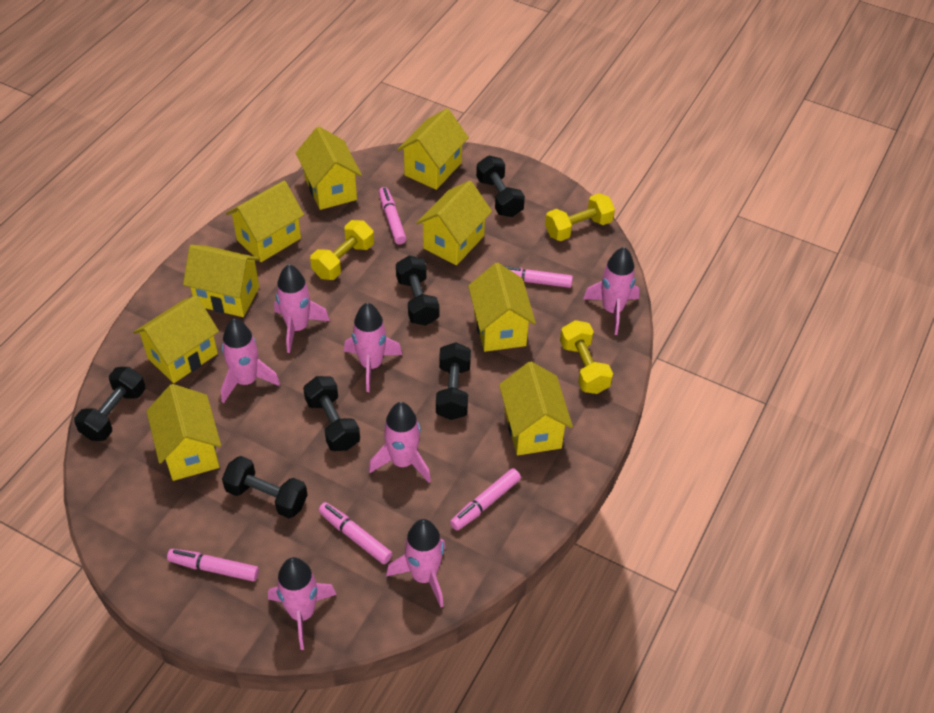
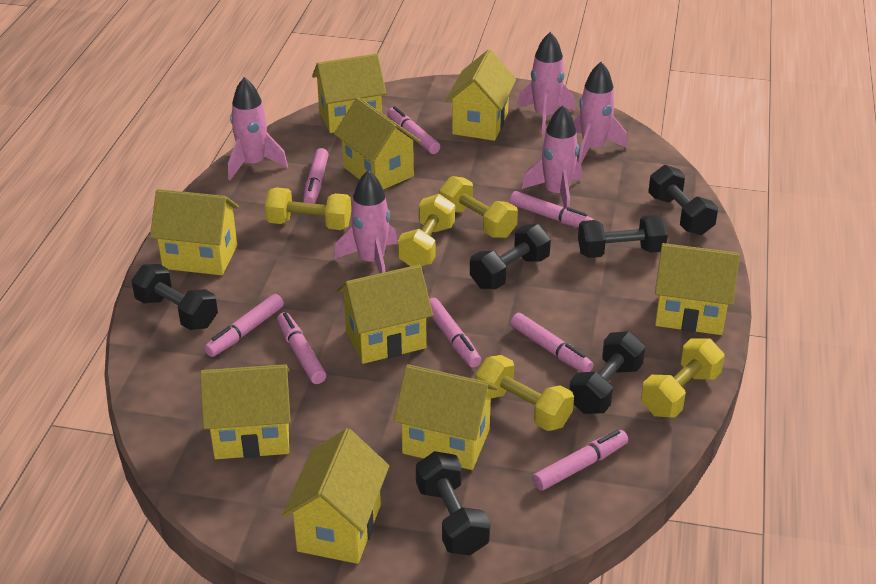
pink marker: 5 -> 8
pink rocket: 7 -> 5
yellow dumbbell: 3 -> 5

